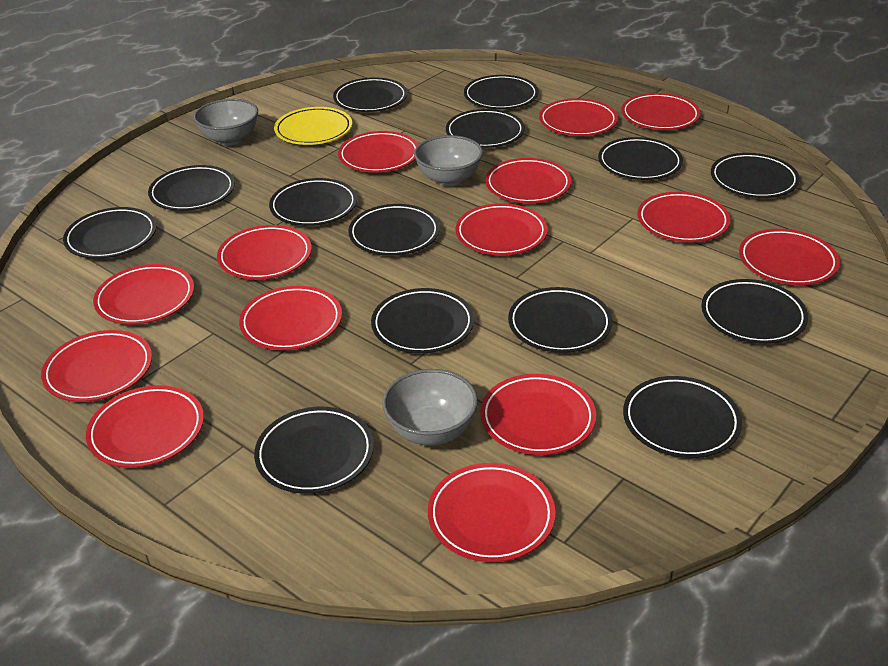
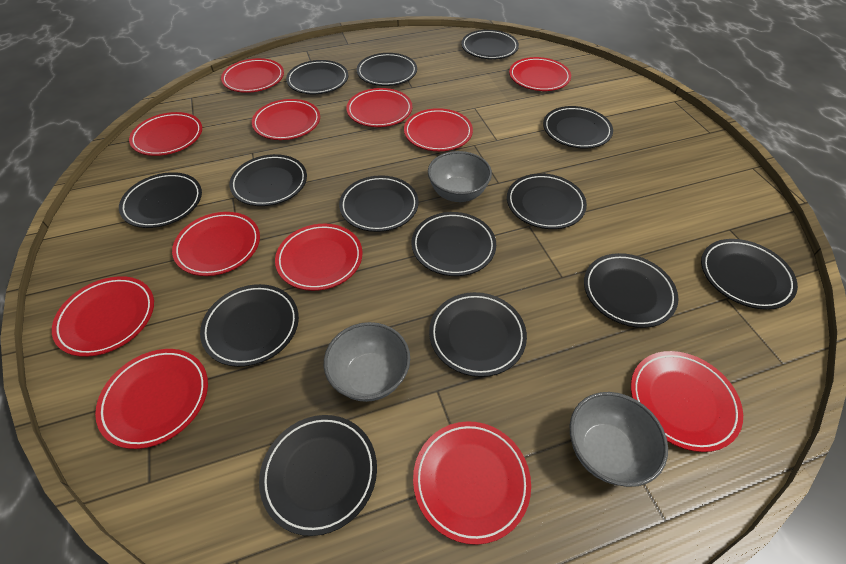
red plate: 14 -> 12
yellow plate: 1 -> 0

